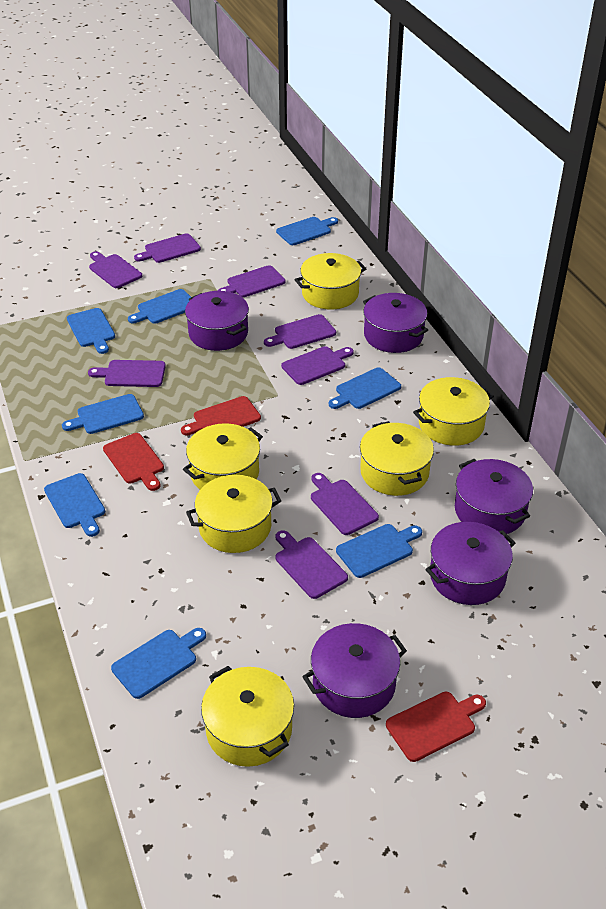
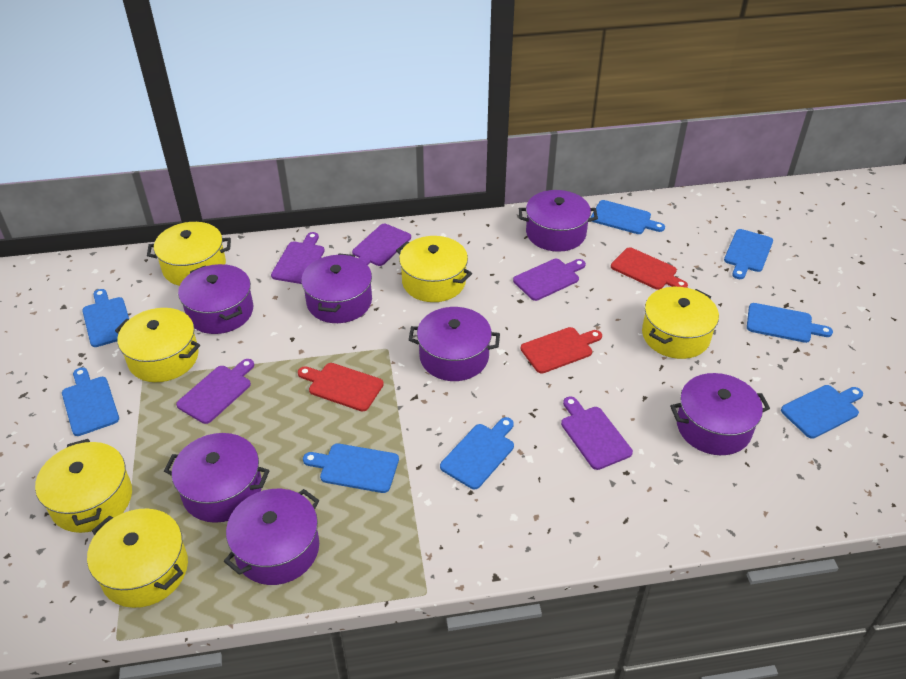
purple cutting board: 8 -> 5
purple pot: 5 -> 7

